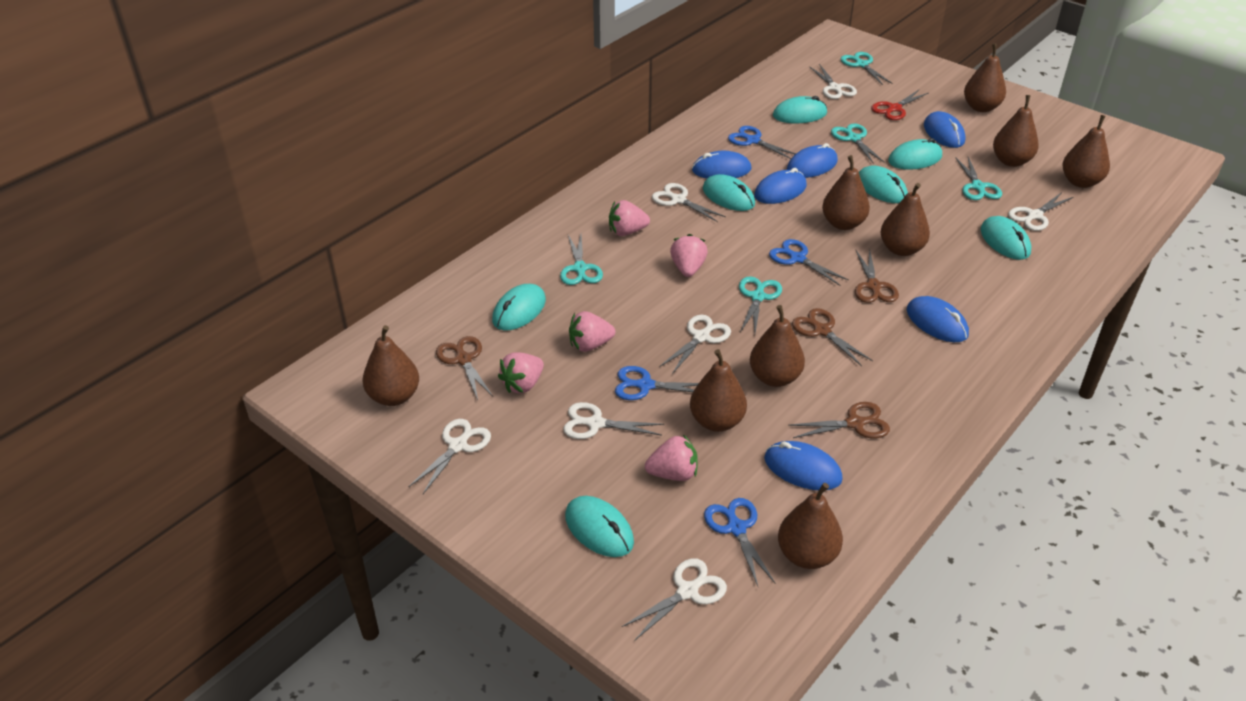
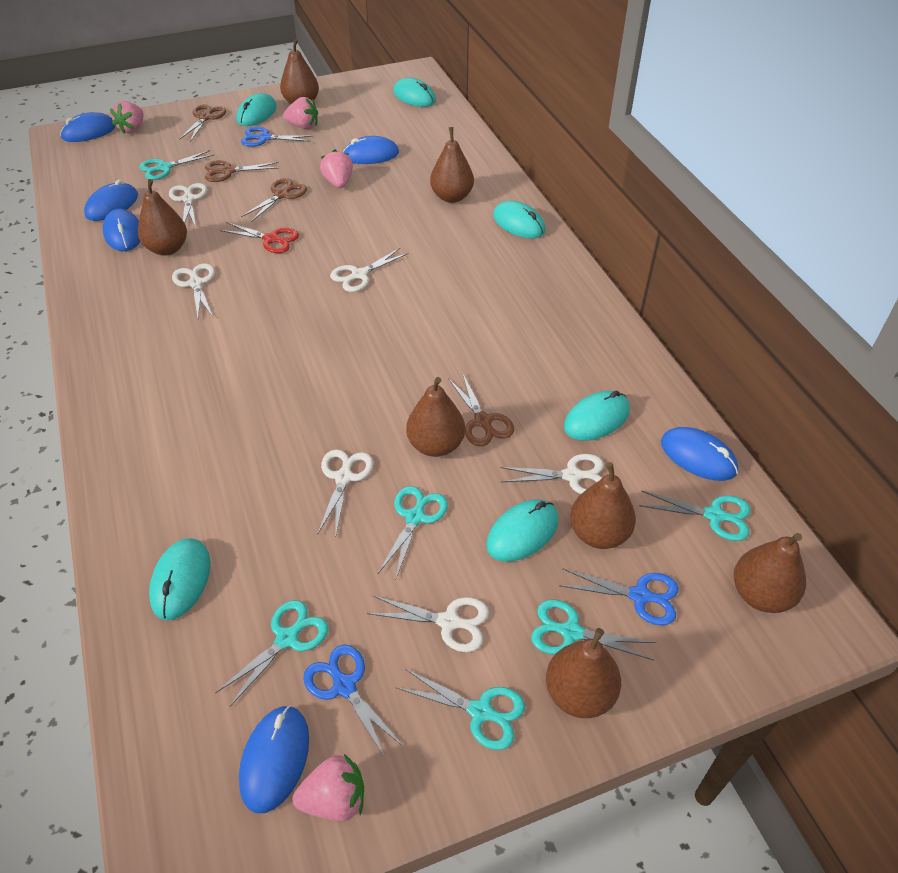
blue scissors: 4 -> 3
brown pear: 9 -> 7
pink strawberry: 5 -> 4
turquoise mouse: 7 -> 6
turquoise scissors: 5 -> 6
white scissors: 7 -> 6

